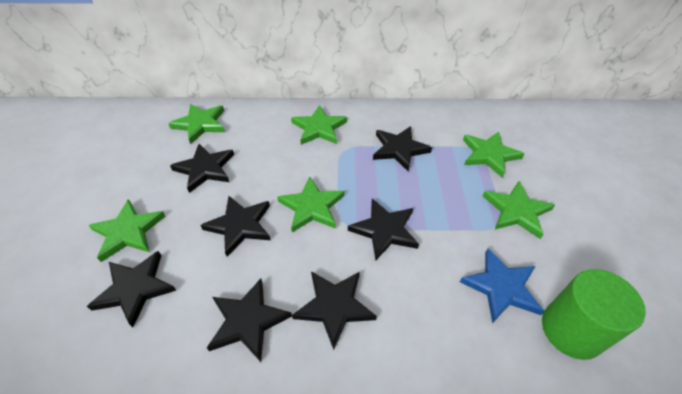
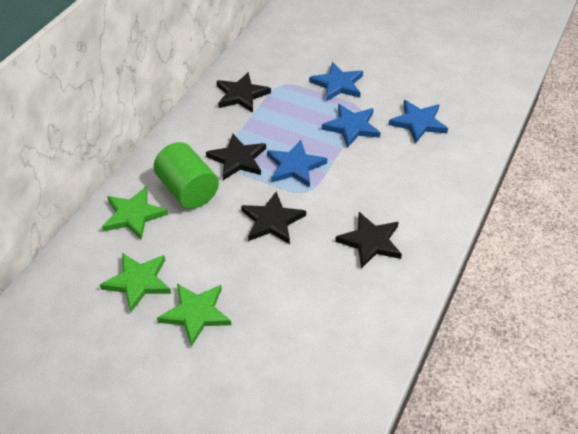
black star: 7 -> 4
blue star: 1 -> 4
green star: 6 -> 3

